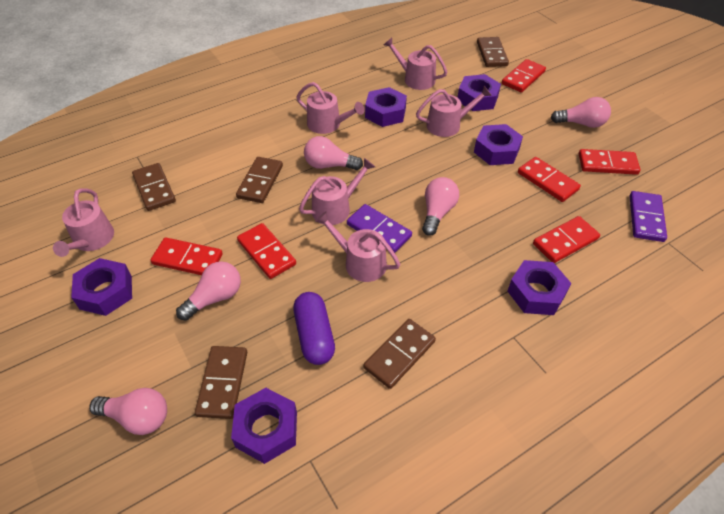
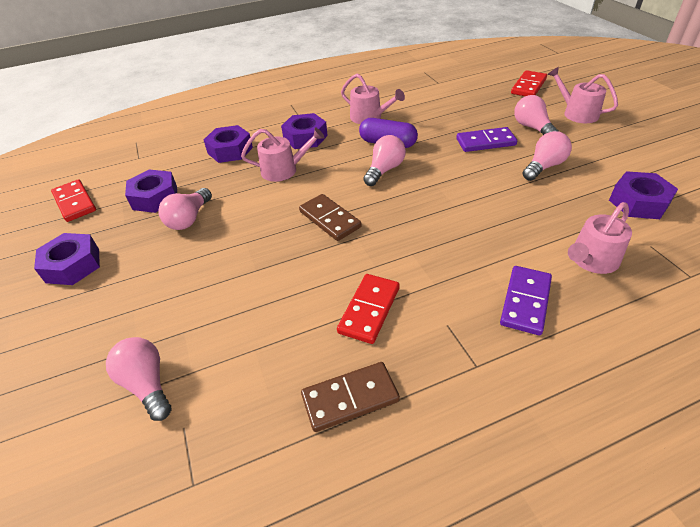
brown domino: 5 -> 2
pink watering can: 6 -> 4
purple nut: 6 -> 5
red domino: 6 -> 3

